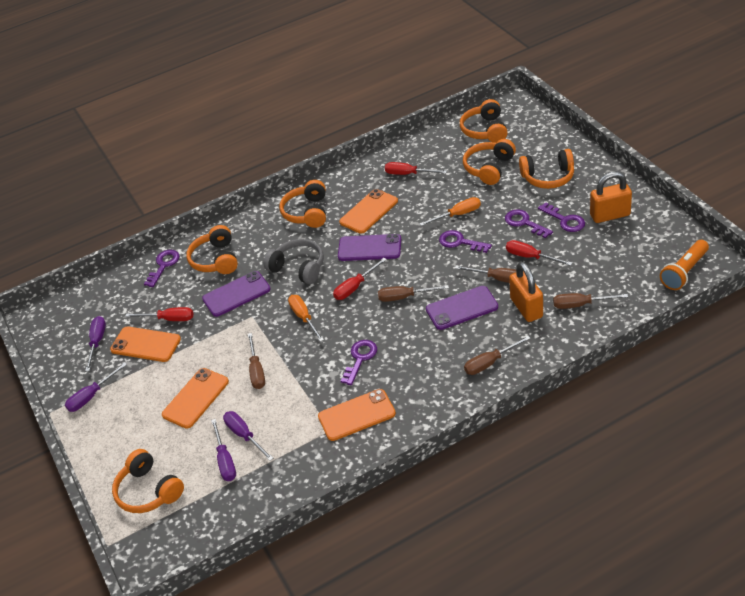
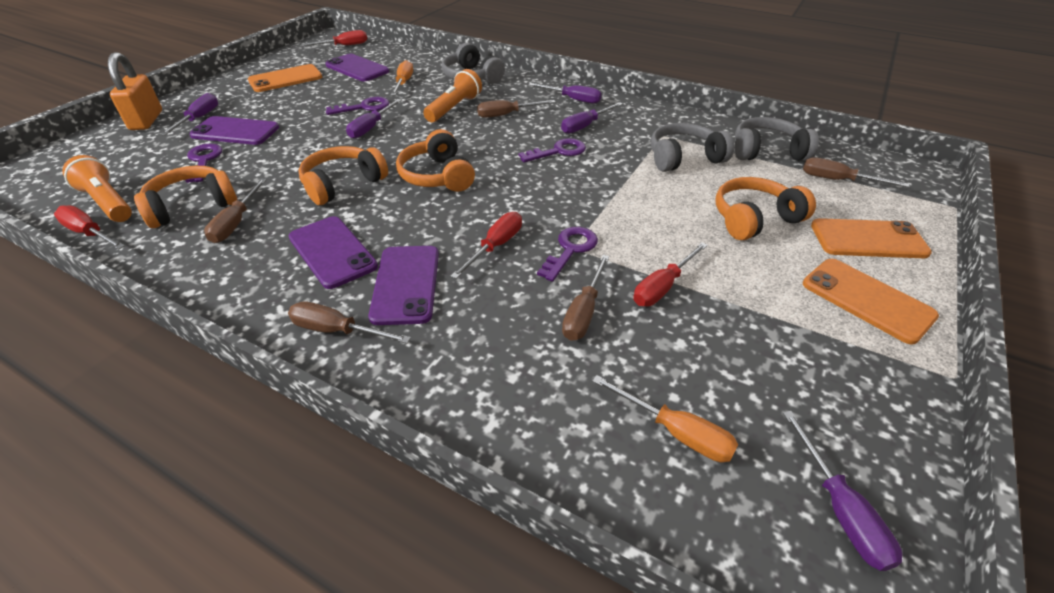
grey headphones: 1 -> 3
orange flashlight: 1 -> 2
orange headphones: 6 -> 4
orange padlock: 2 -> 1
orange phone: 4 -> 3
purple key: 5 -> 4
purple phone: 3 -> 4
purple screwdriver: 4 -> 5

